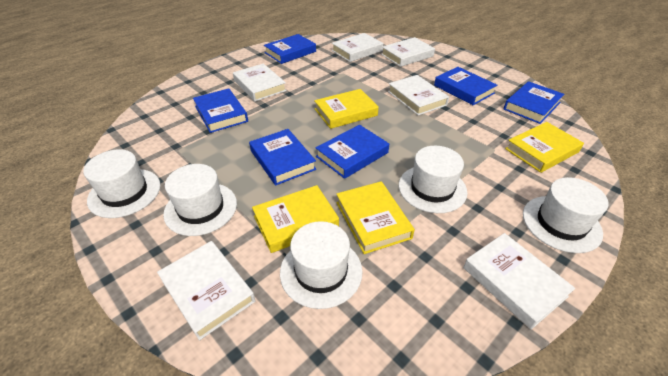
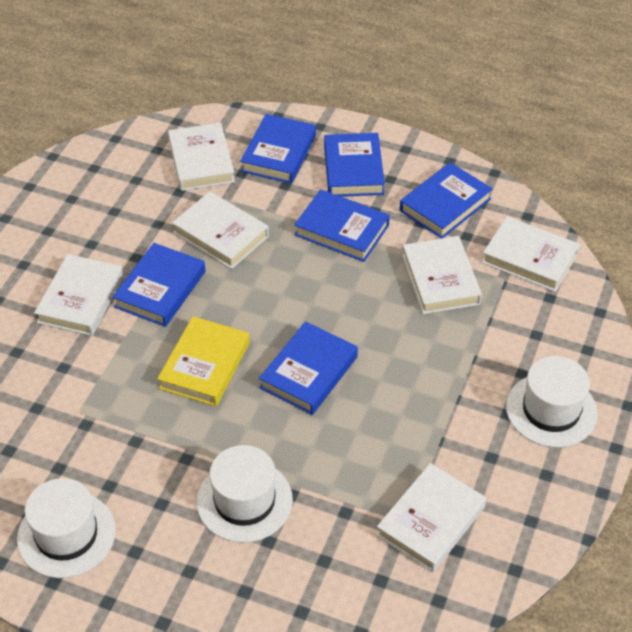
white hat: 5 -> 3
yellow book: 4 -> 1

